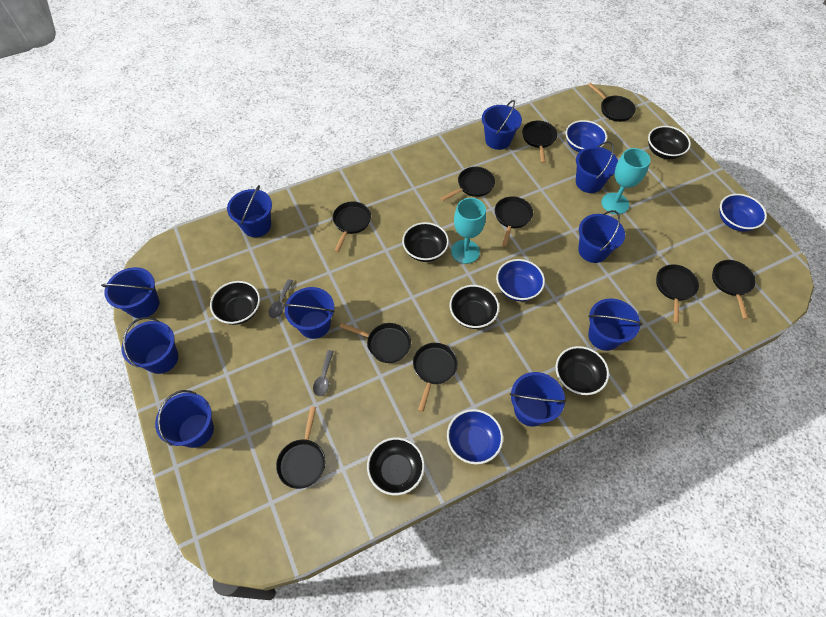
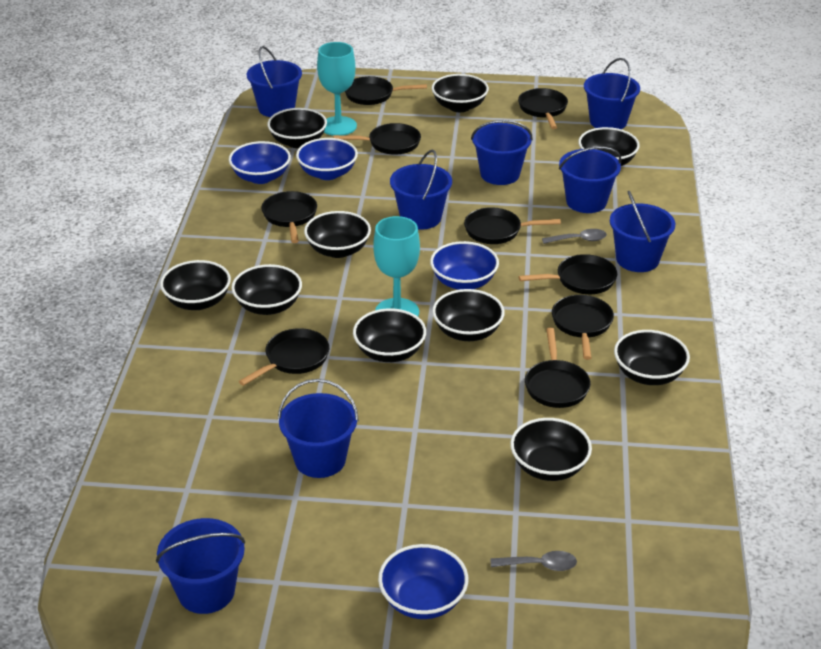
black bowl: 6 -> 10
black pan: 10 -> 9
blue bucket: 10 -> 8

